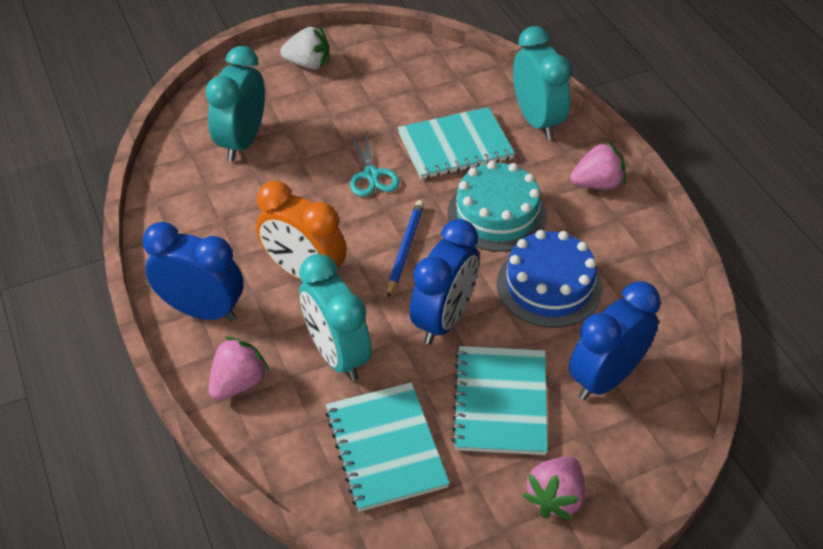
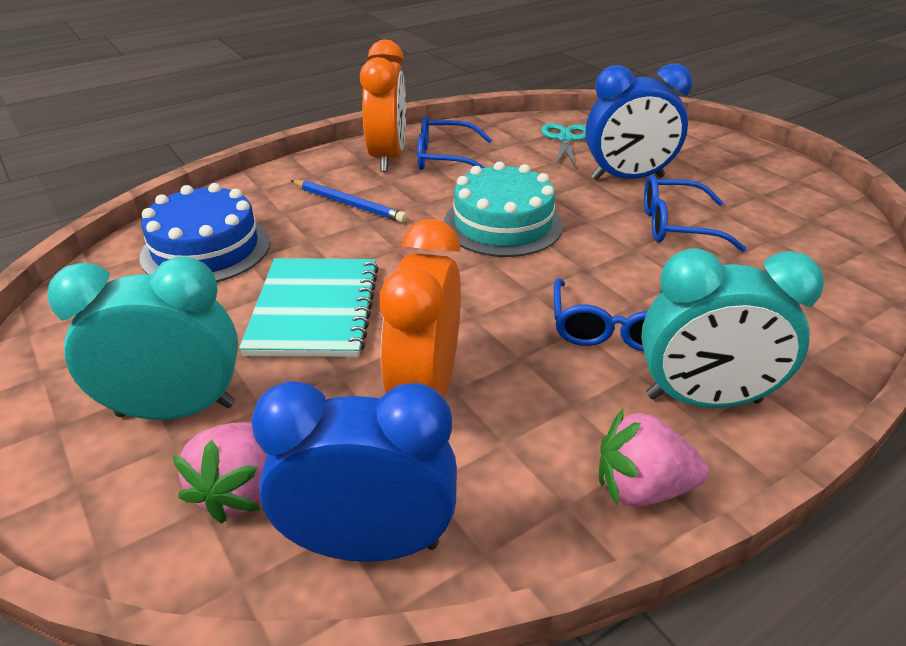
blue clock: 3 -> 2
blue glasses: 0 -> 3
orange clock: 1 -> 2
pink strawberry: 3 -> 2
turquoise clock: 3 -> 2
turquoise notebook: 3 -> 1
white strawberry: 1 -> 0

